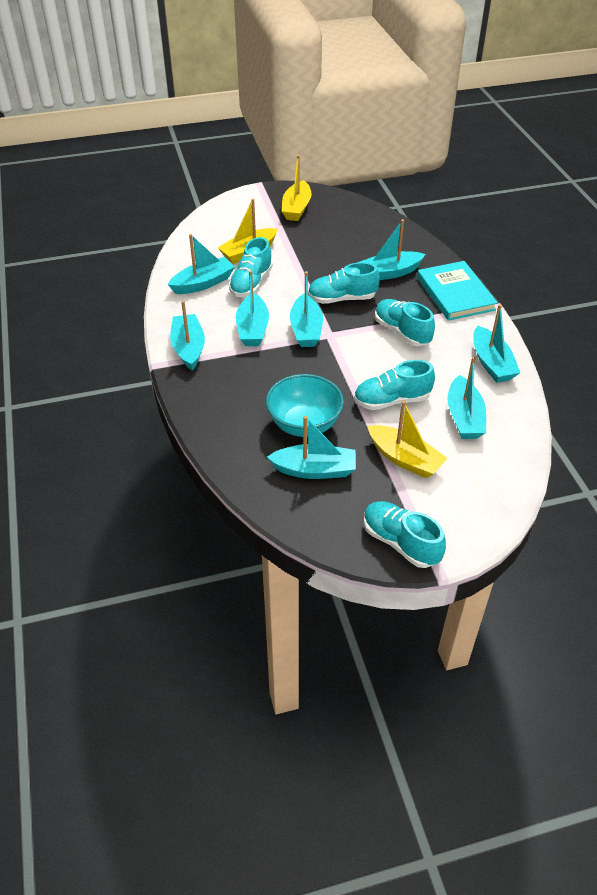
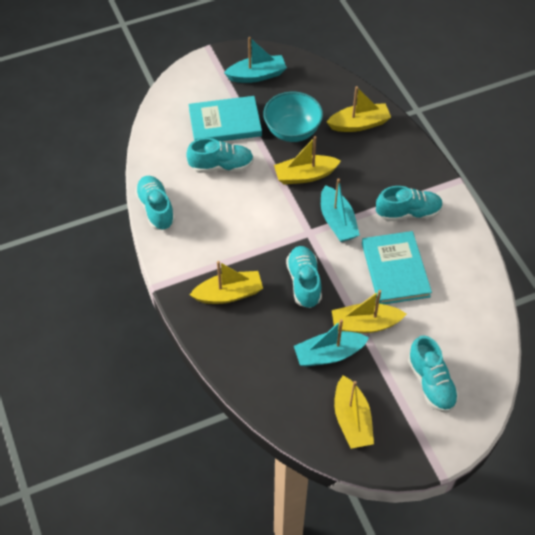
turquoise boat: 8 -> 3
turquoise book: 1 -> 2
yellow boat: 3 -> 5

